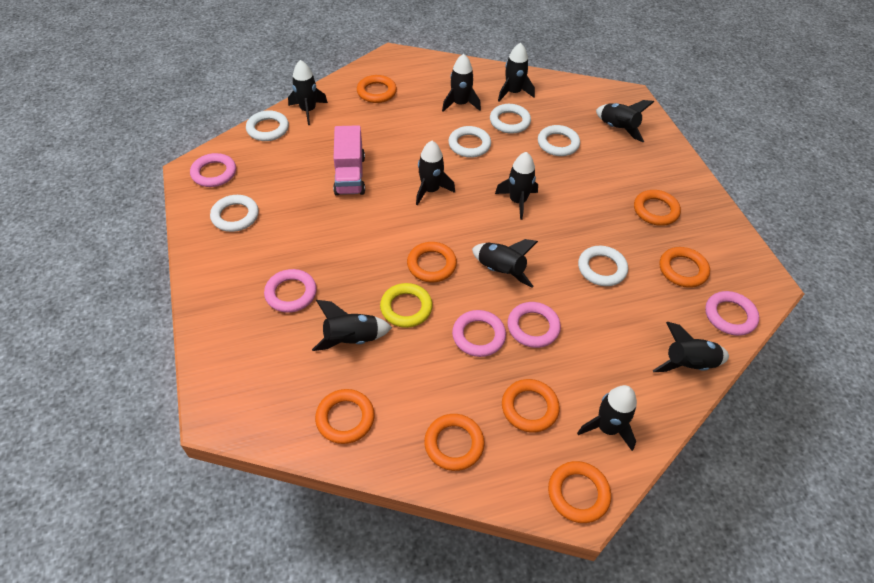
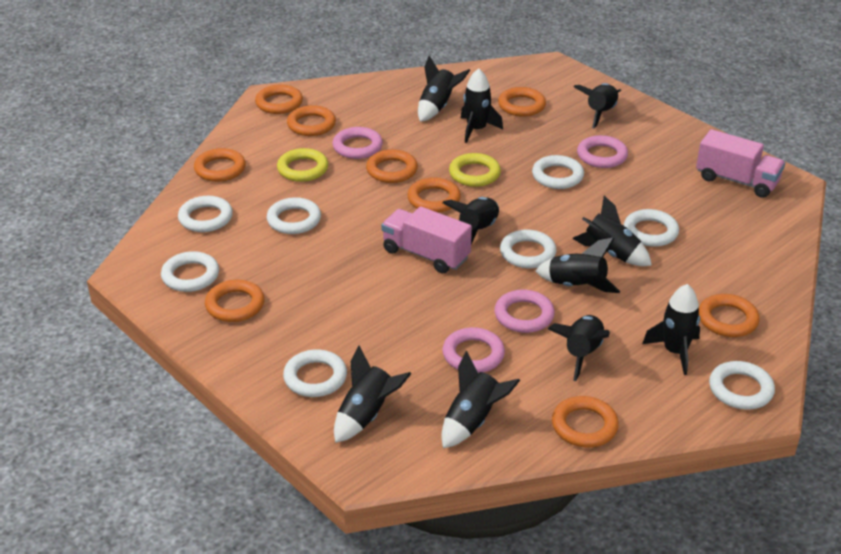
orange ring: 8 -> 9
pink ring: 5 -> 4
pink truck: 1 -> 2
white ring: 6 -> 8
yellow ring: 1 -> 2

